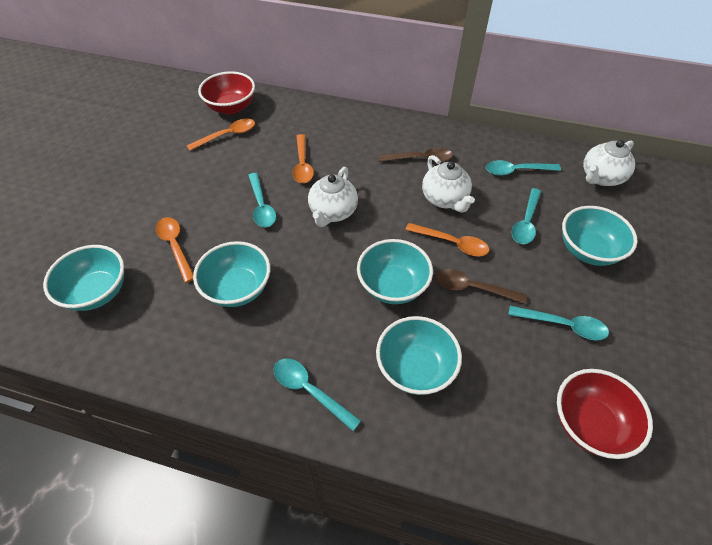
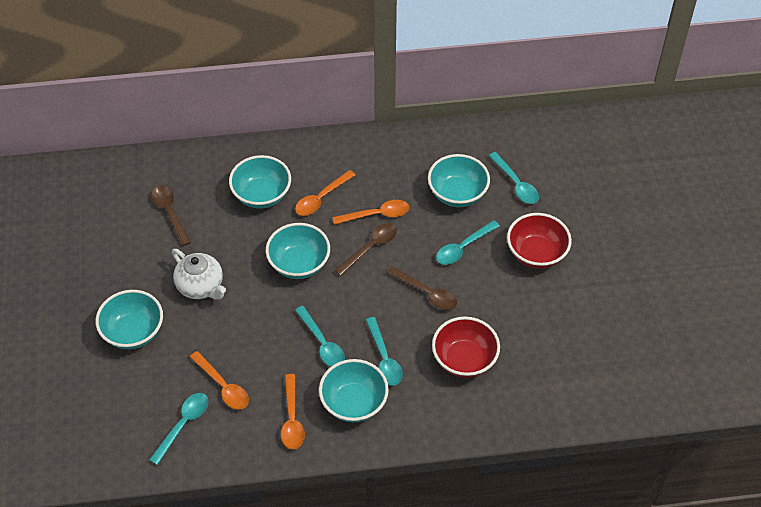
brown spoon: 2 -> 3
white teapot: 3 -> 1

